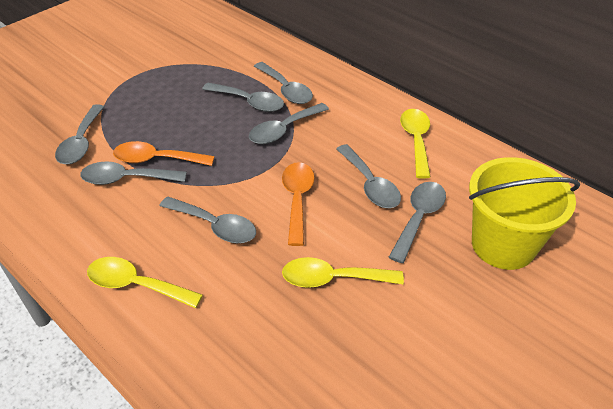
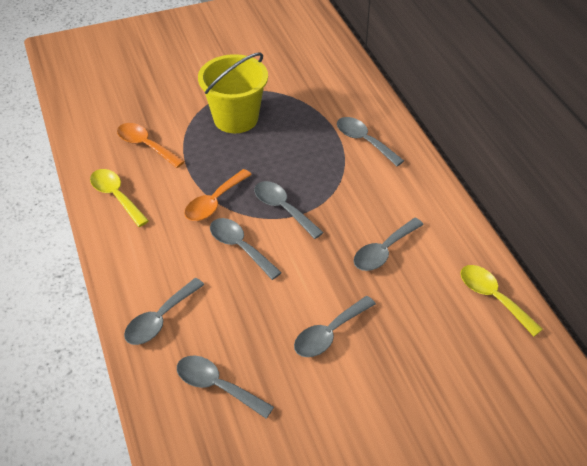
grey spoon: 8 -> 7
yellow spoon: 3 -> 2

